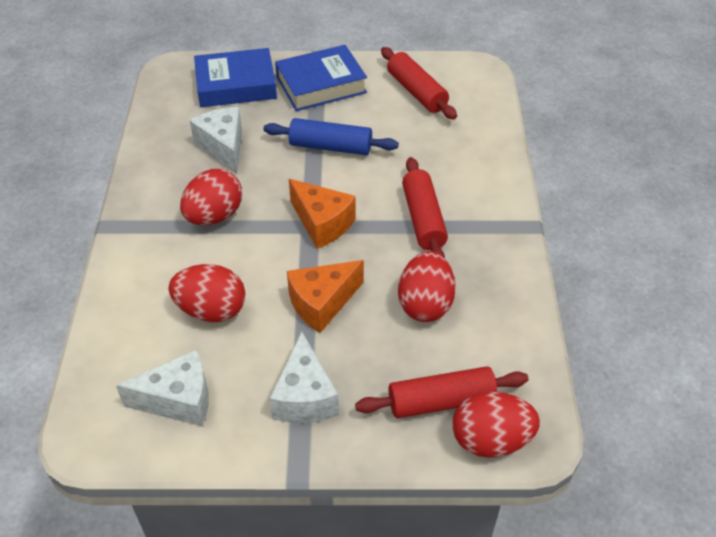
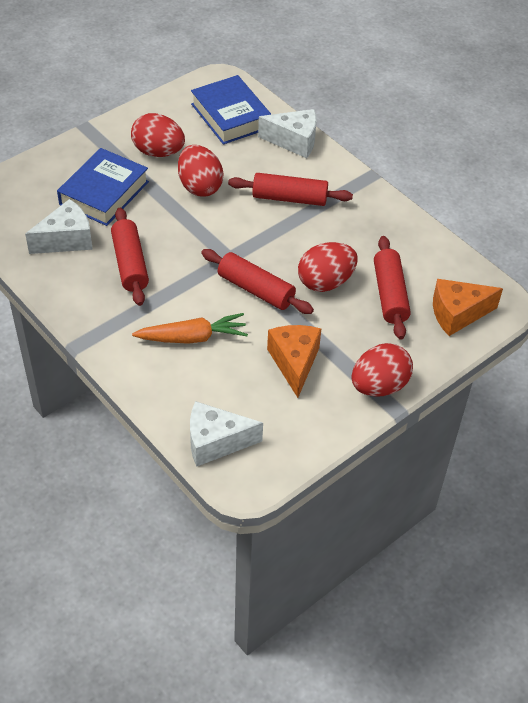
blue rolling pin: 1 -> 0
orange carrot: 0 -> 1
red rolling pin: 3 -> 4

